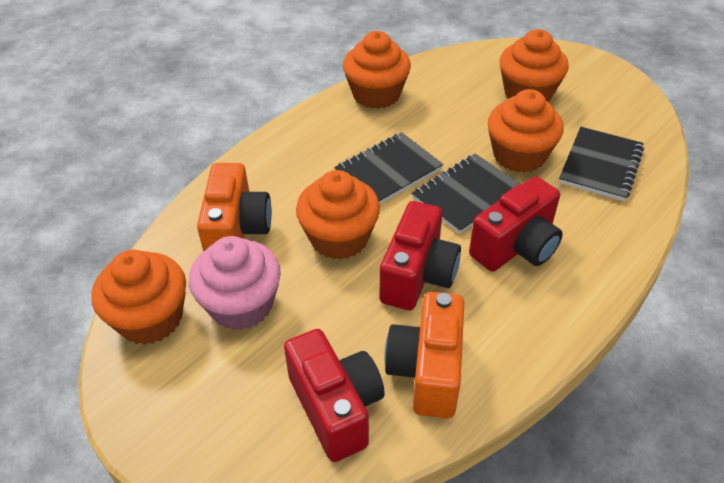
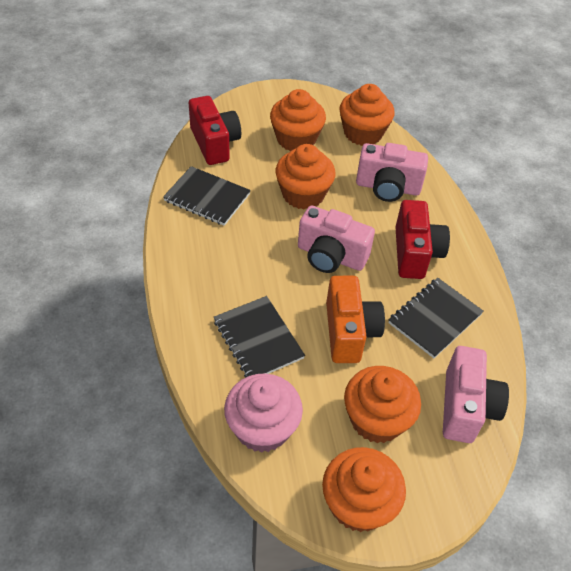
orange camera: 2 -> 1
pink camera: 0 -> 3
red camera: 3 -> 2

